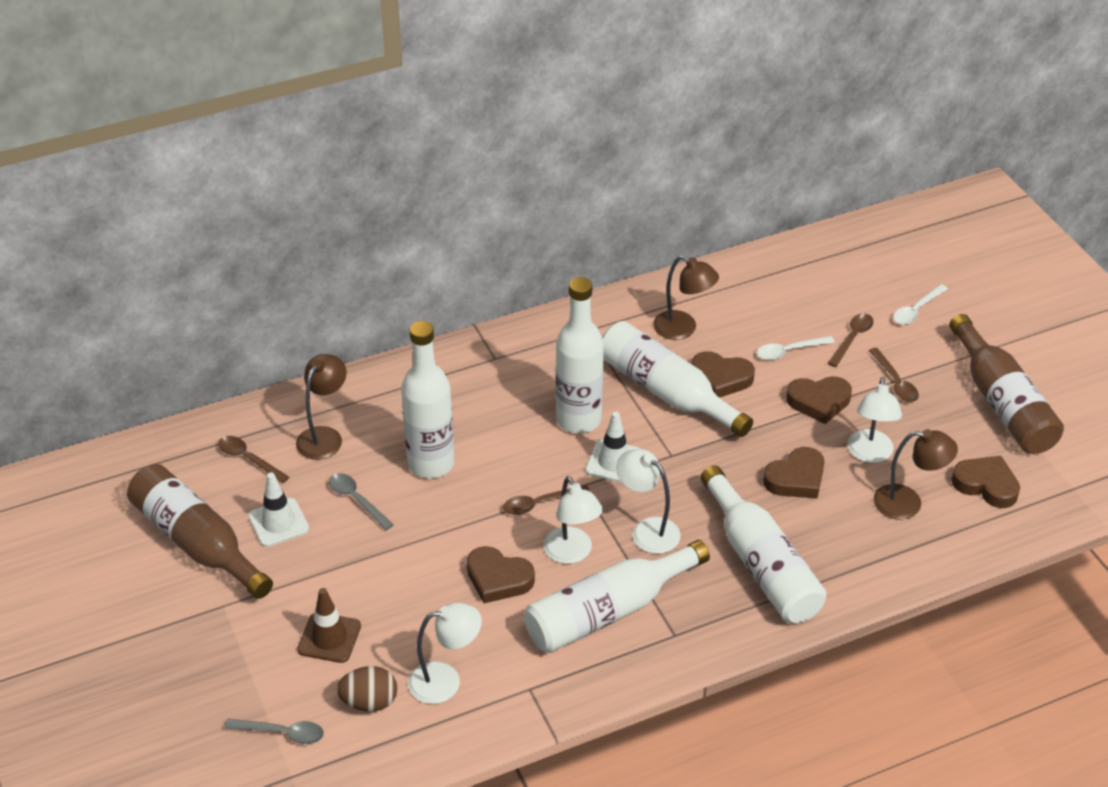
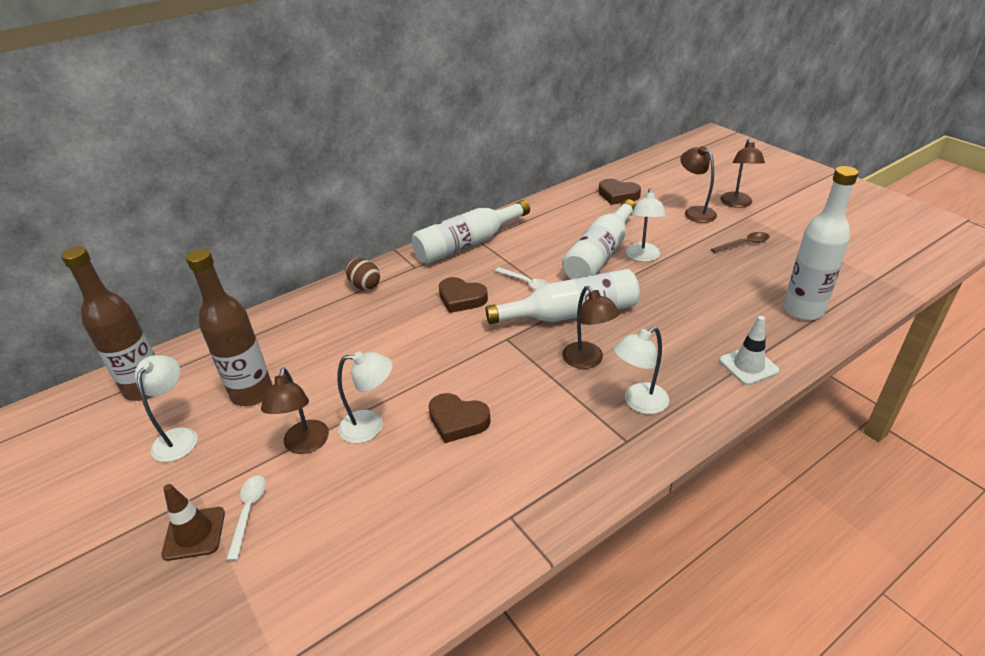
brown heart: 5 -> 3
brown lamp: 3 -> 4
brown spoon: 4 -> 1
grey spoon: 2 -> 0
white bottle: 5 -> 4
white traffic cone: 2 -> 1

